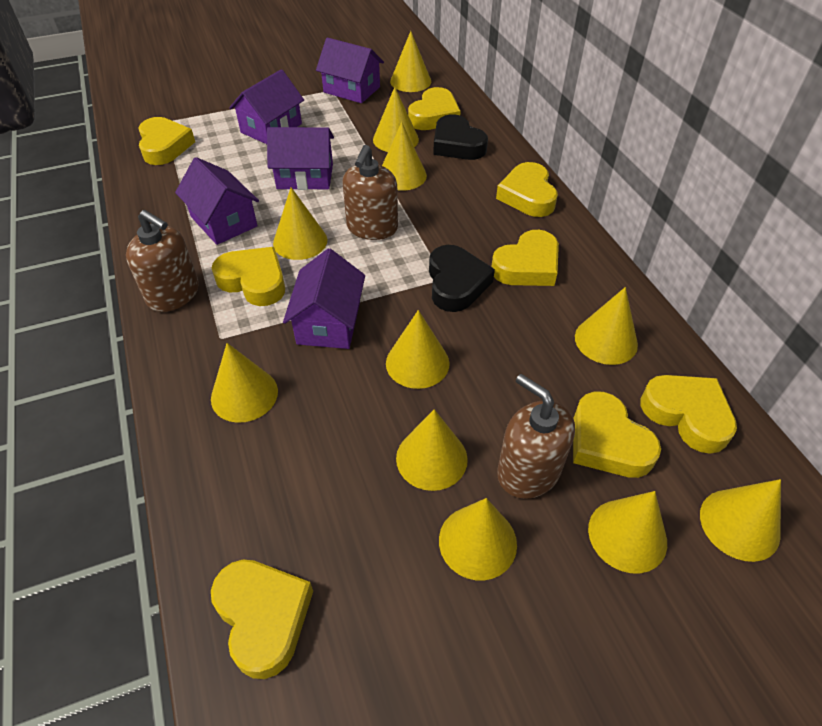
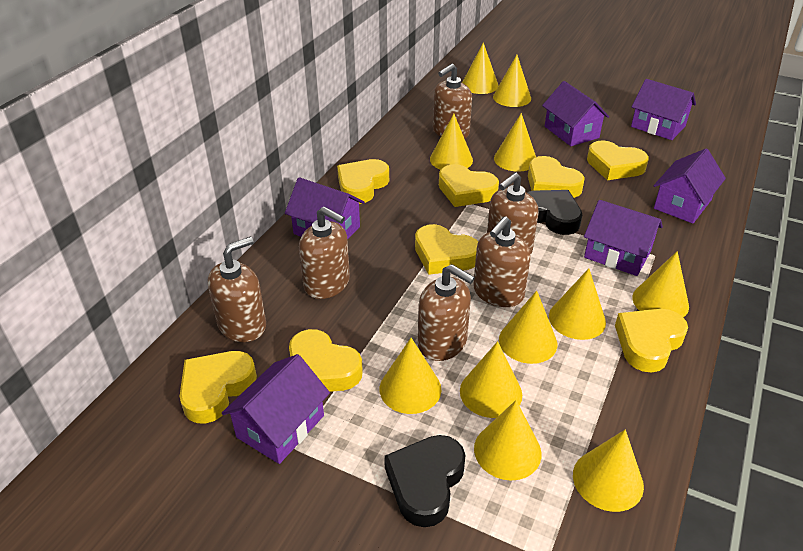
brown soap dispenser: 3 -> 6
purple house: 5 -> 6

